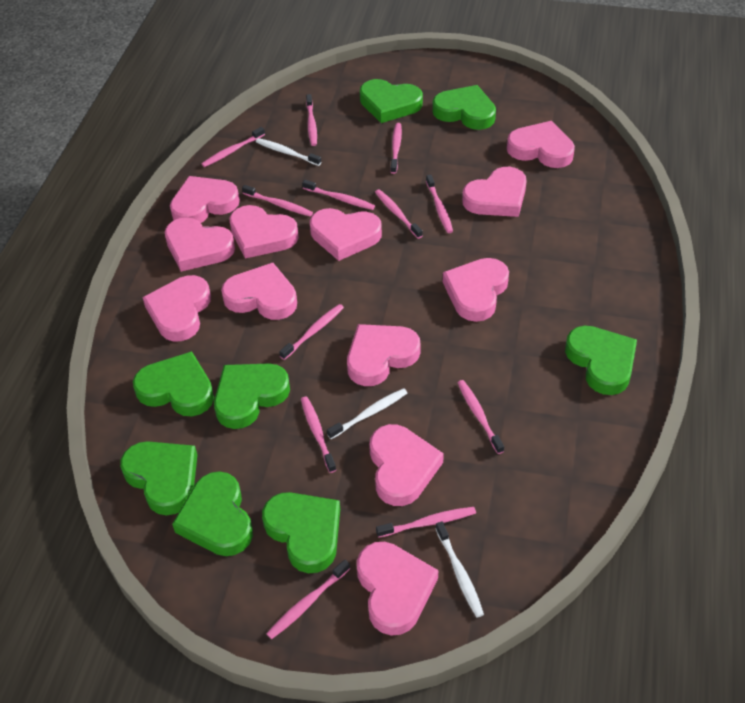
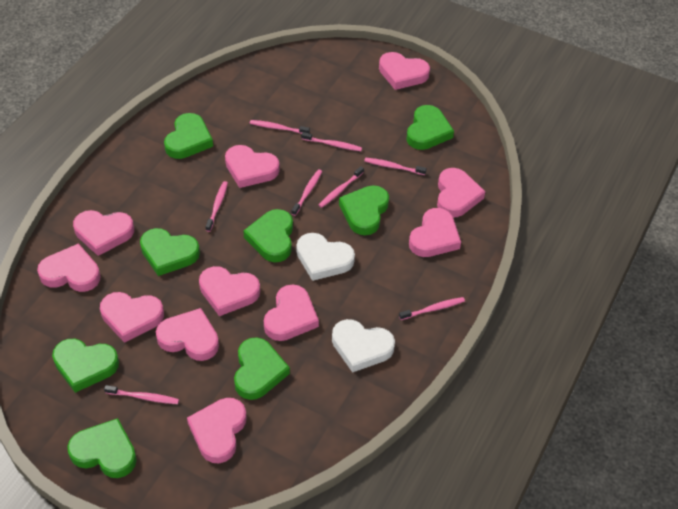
pink heart: 12 -> 11
pink toothbrush: 12 -> 8
white heart: 0 -> 2
white toothbrush: 3 -> 0

